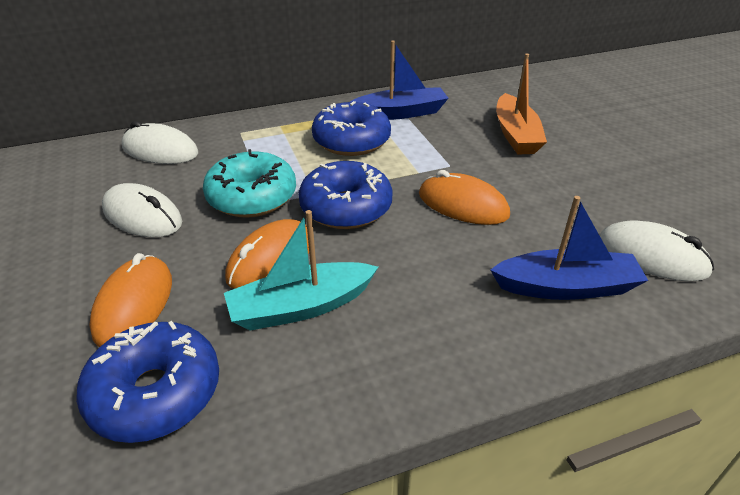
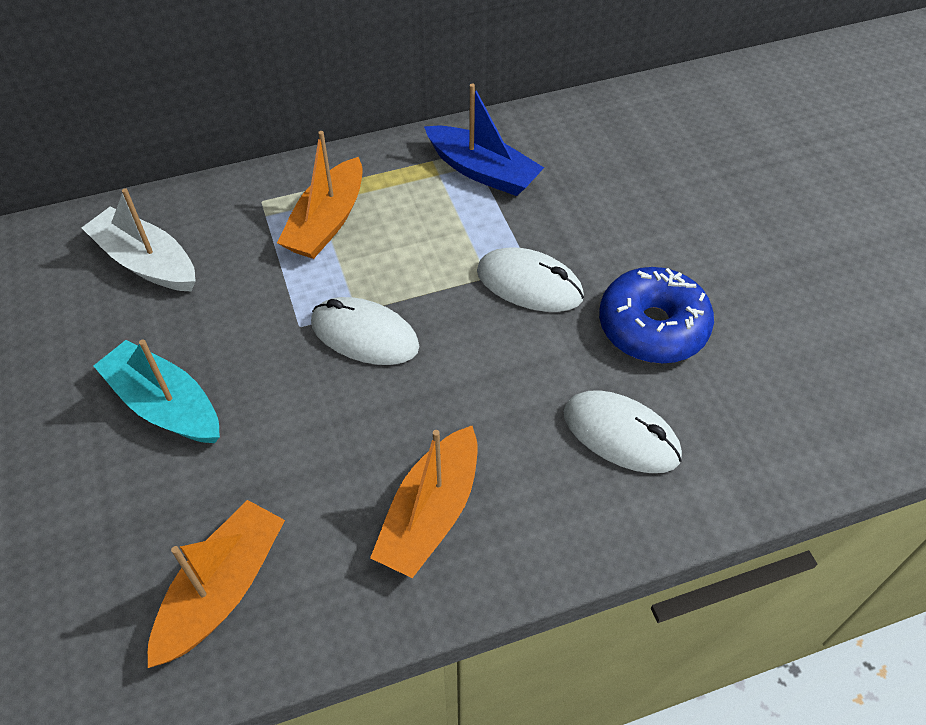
blue boat: 2 -> 1
blue donut: 3 -> 1
orange boat: 1 -> 3
orange mouse: 3 -> 0
turquoise donut: 1 -> 0
white boat: 0 -> 1

